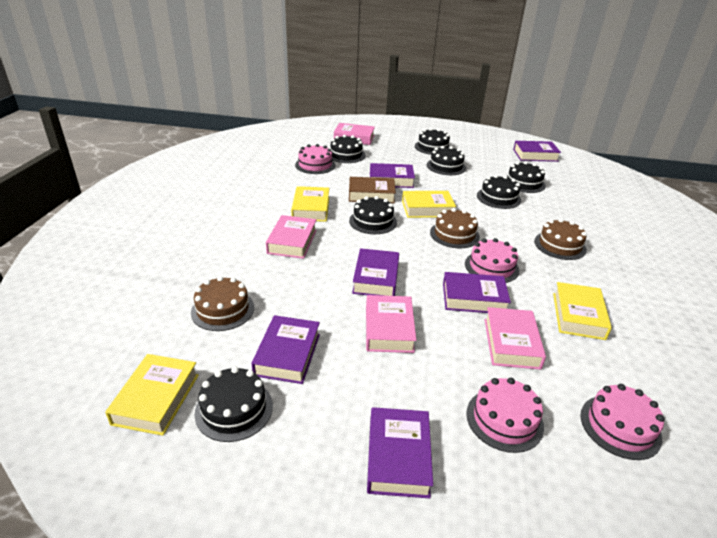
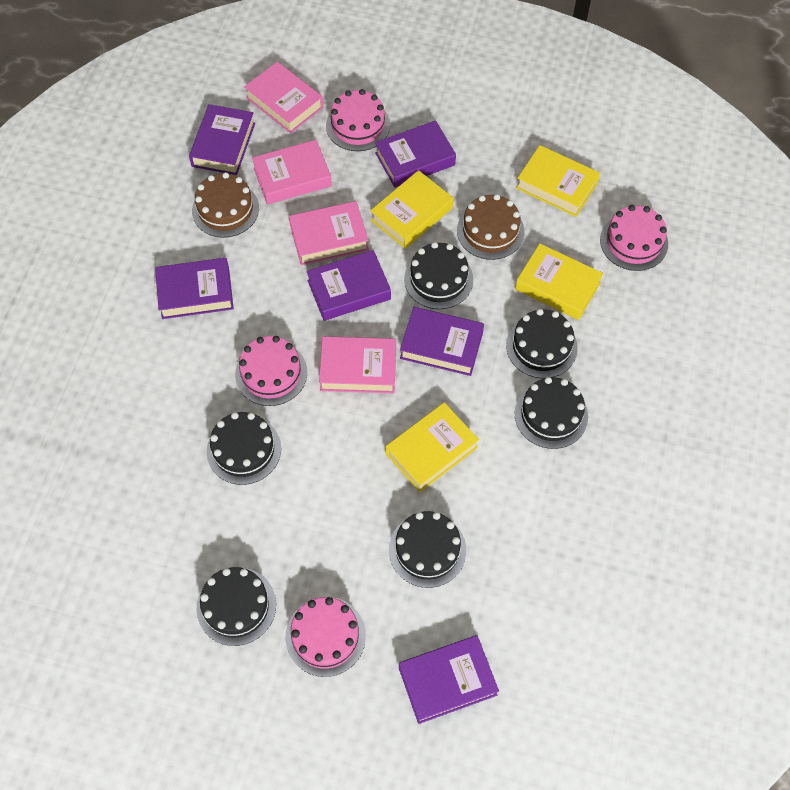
black cake: 7 -> 6
brown book: 1 -> 0
brown cake: 3 -> 2

